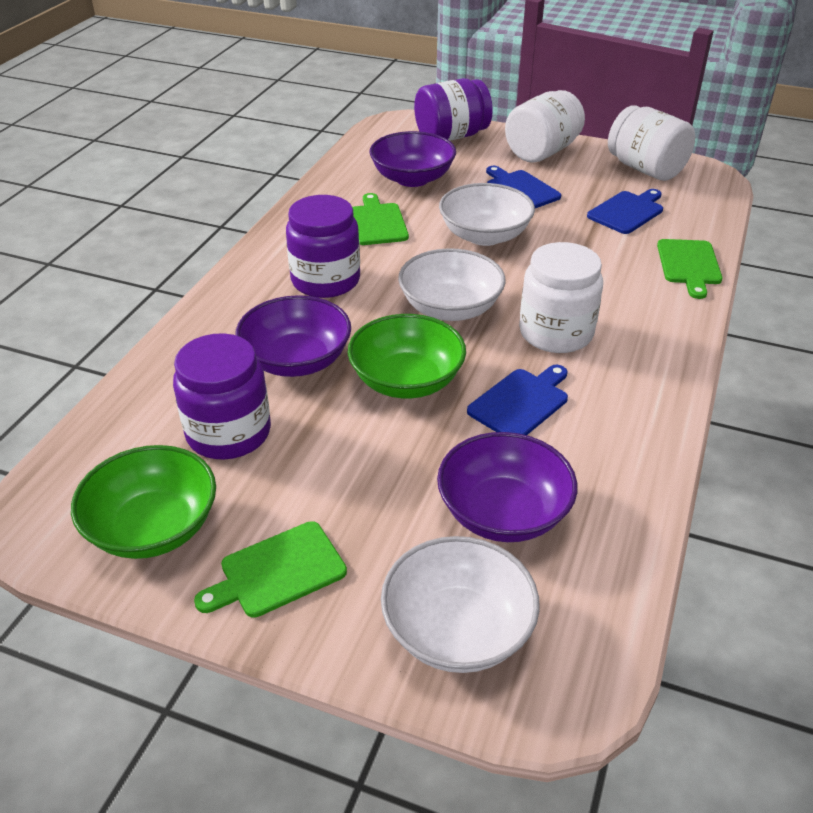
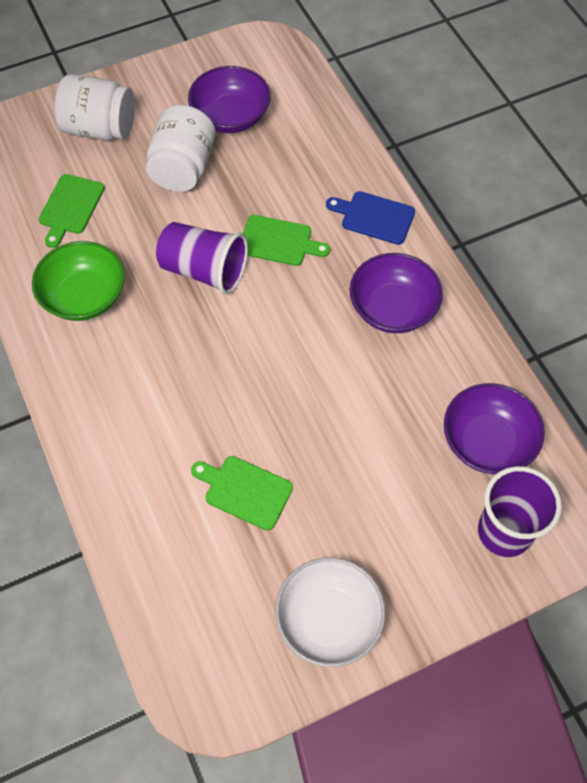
blue cutting board: 3 -> 1
green bowl: 2 -> 1
purple cup: 0 -> 2
purple jar: 3 -> 0
white bowl: 3 -> 1
white jar: 3 -> 2

